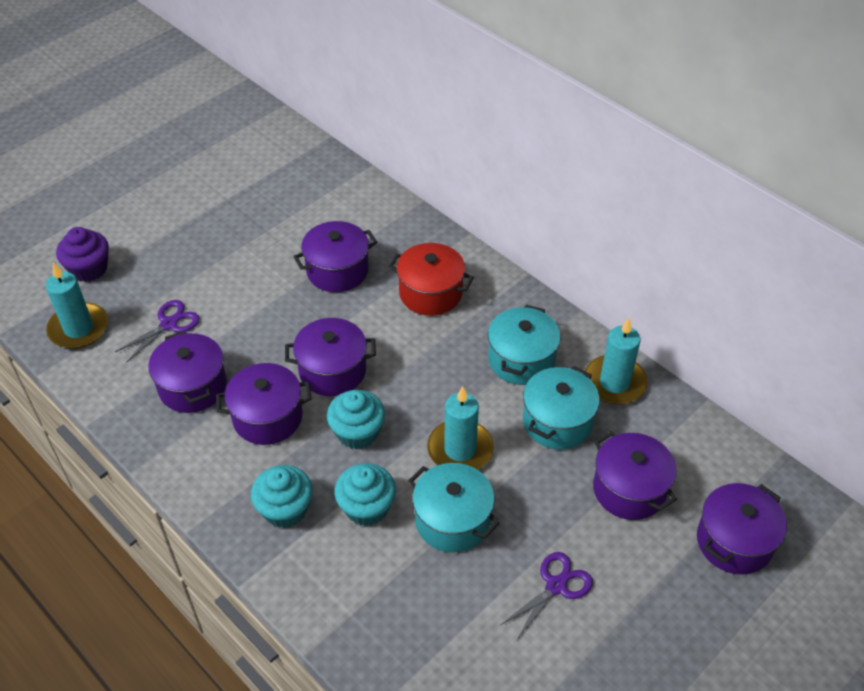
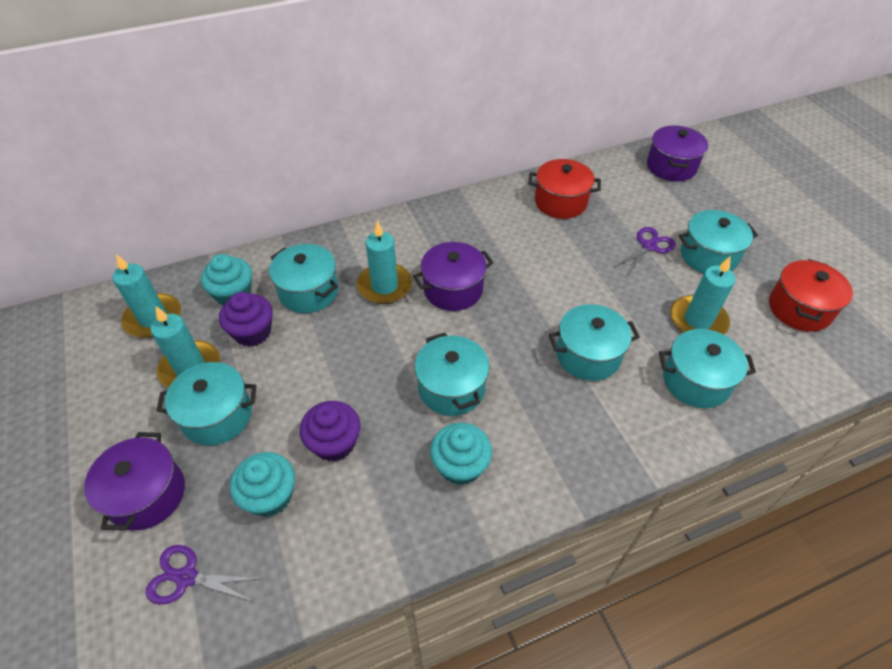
purple cupcake: 1 -> 2
purple pot: 6 -> 3
red pot: 1 -> 2
turquoise candle: 3 -> 4
turquoise pot: 3 -> 6

